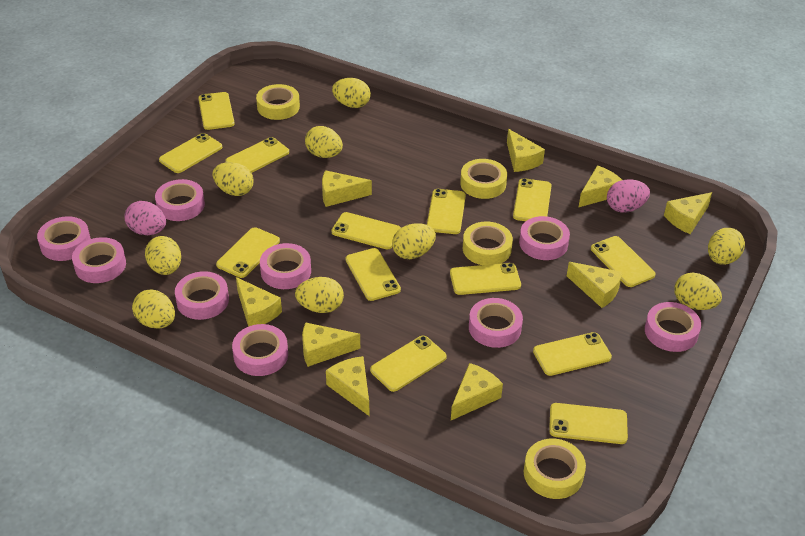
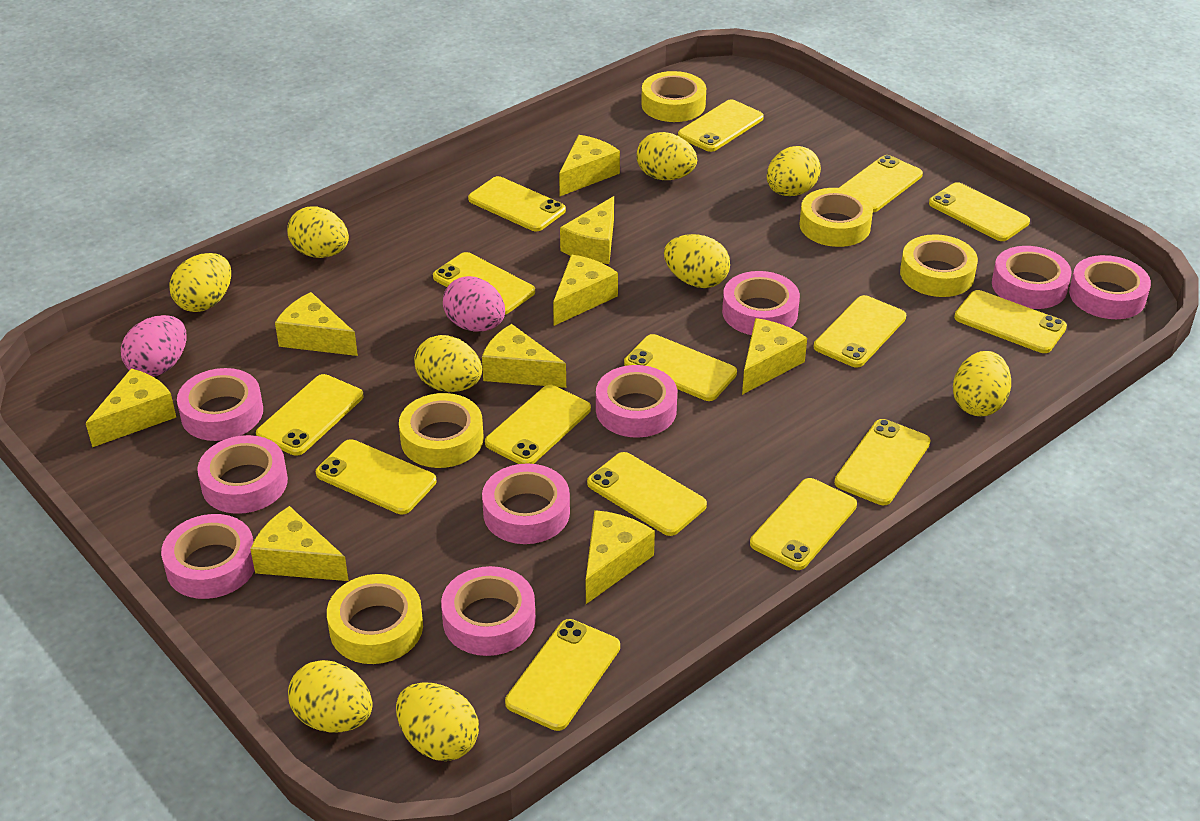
yellow phone: 13 -> 15
yellow tape: 4 -> 5

